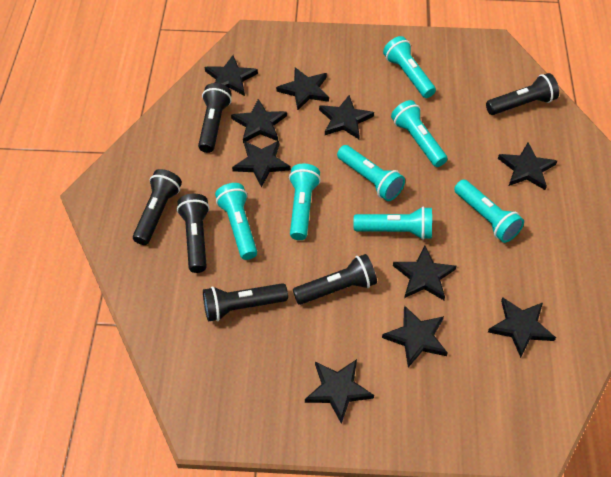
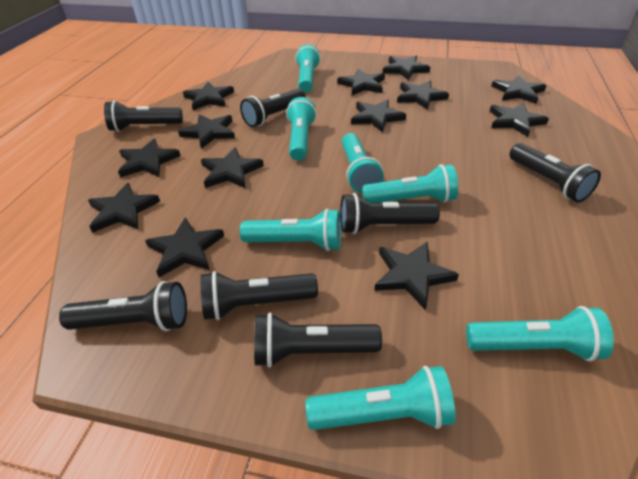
black flashlight: 6 -> 7
black star: 10 -> 13

